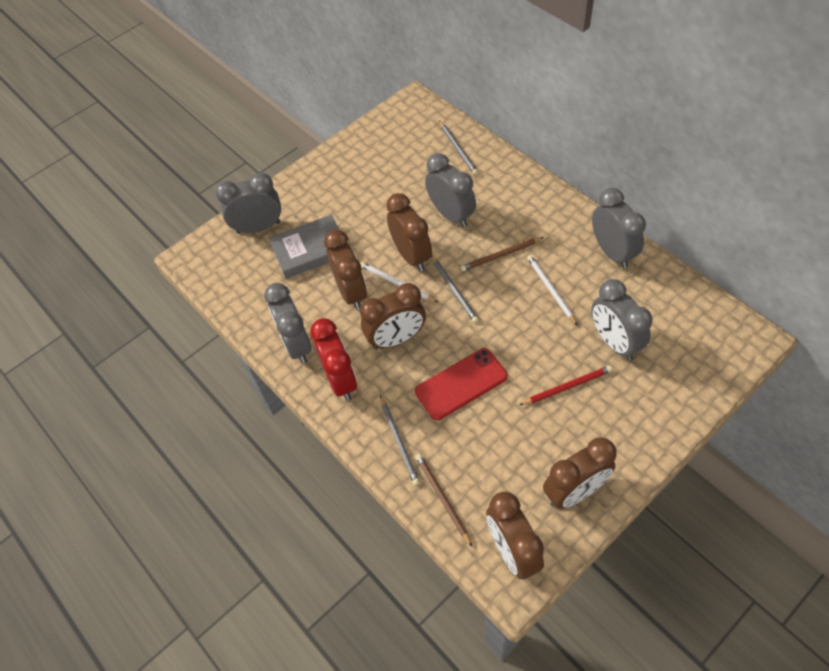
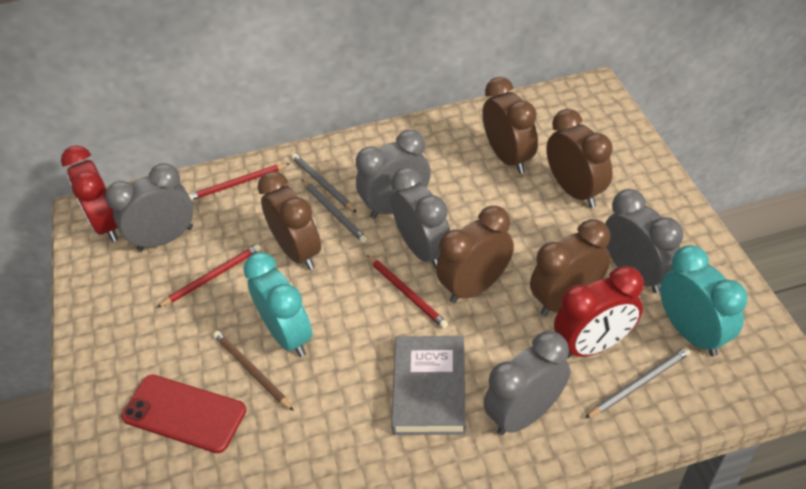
brown pencil: 2 -> 1
red clock: 1 -> 2
red pencil: 1 -> 3
turquoise clock: 0 -> 2
white pencil: 2 -> 0

